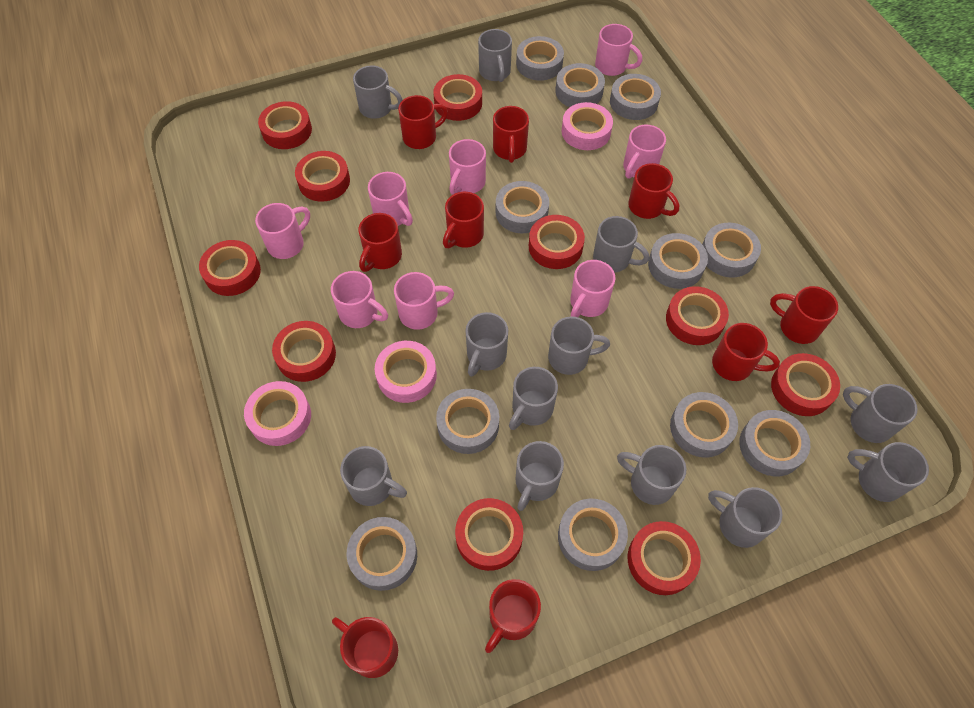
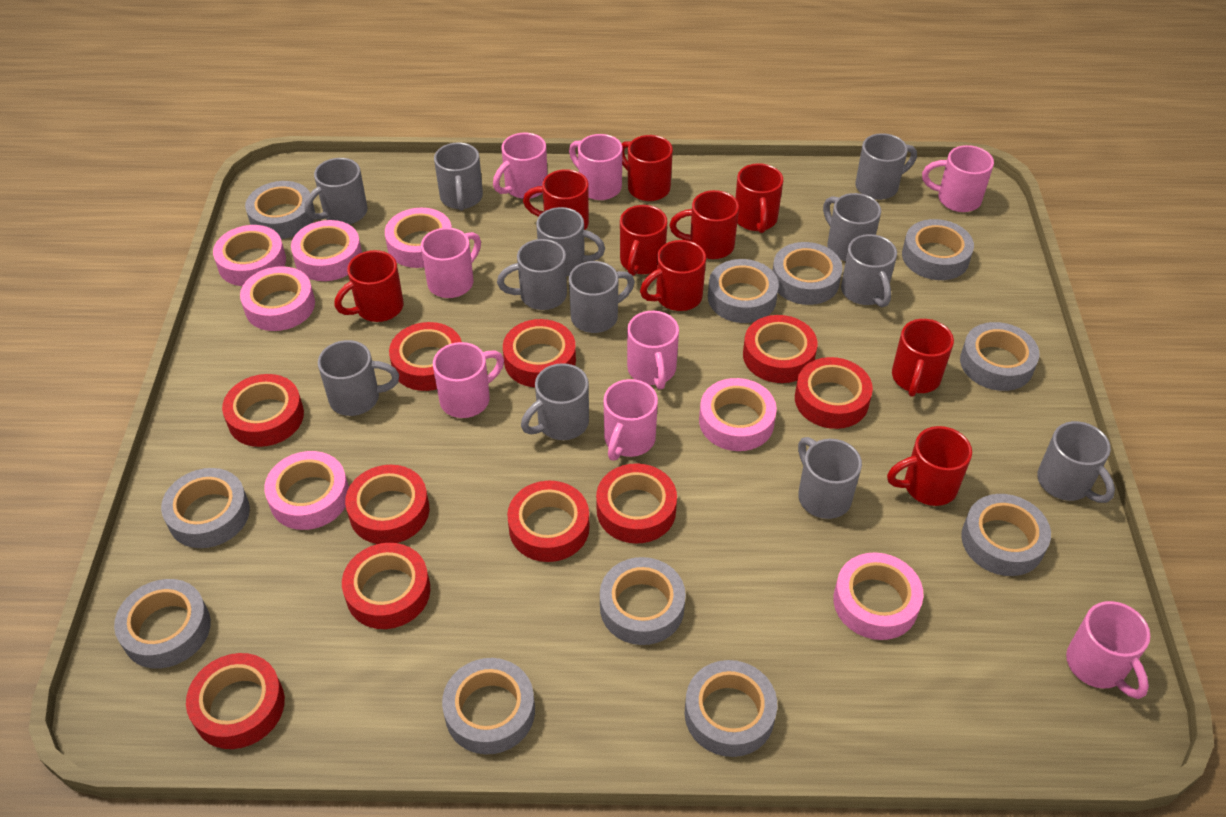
pink tape: 3 -> 7

